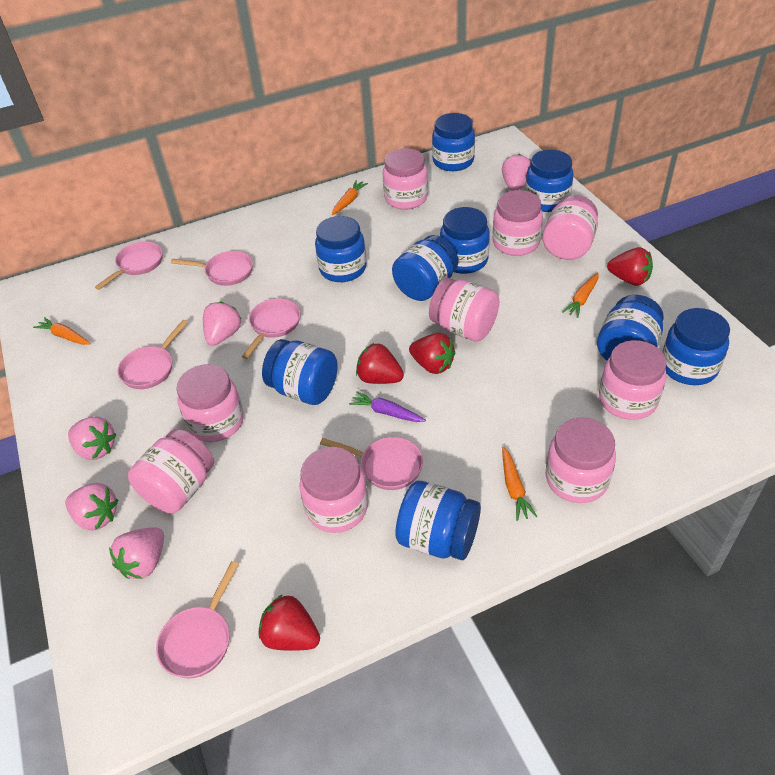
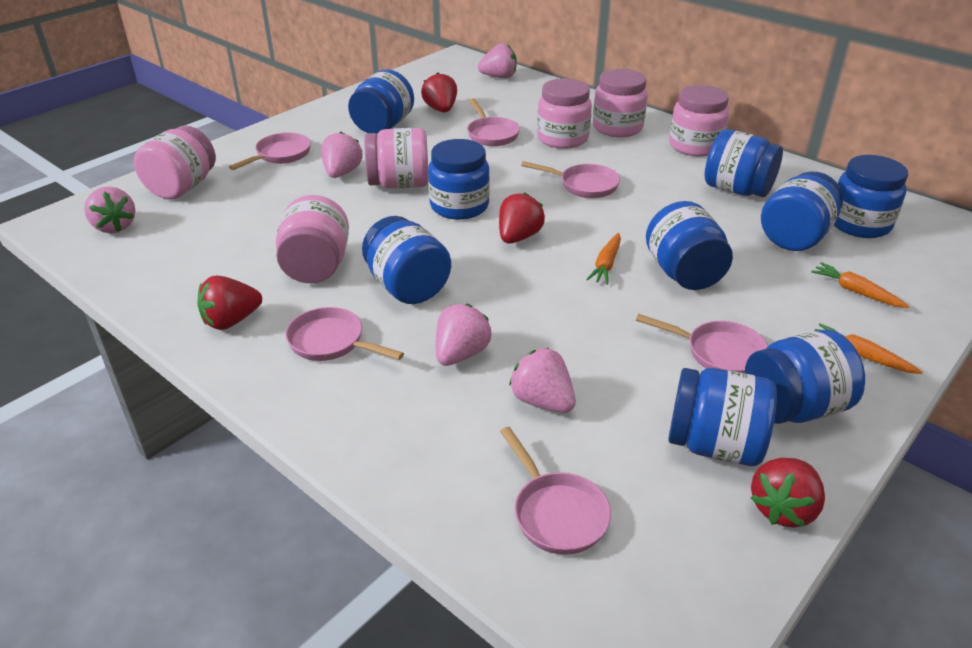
orange carrot: 4 -> 3
pink jar: 9 -> 6
purple carrot: 1 -> 0

